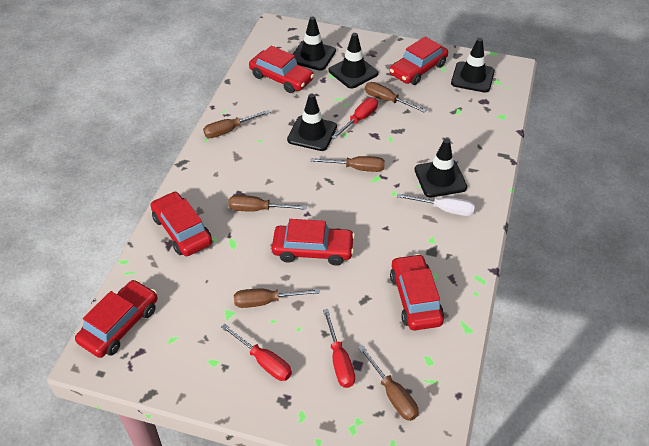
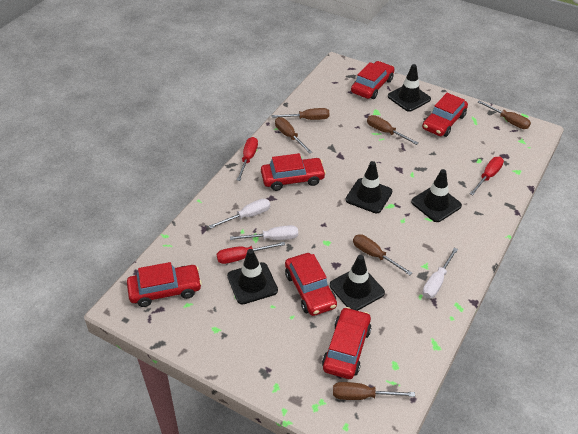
white screwdriver: 1 -> 3

